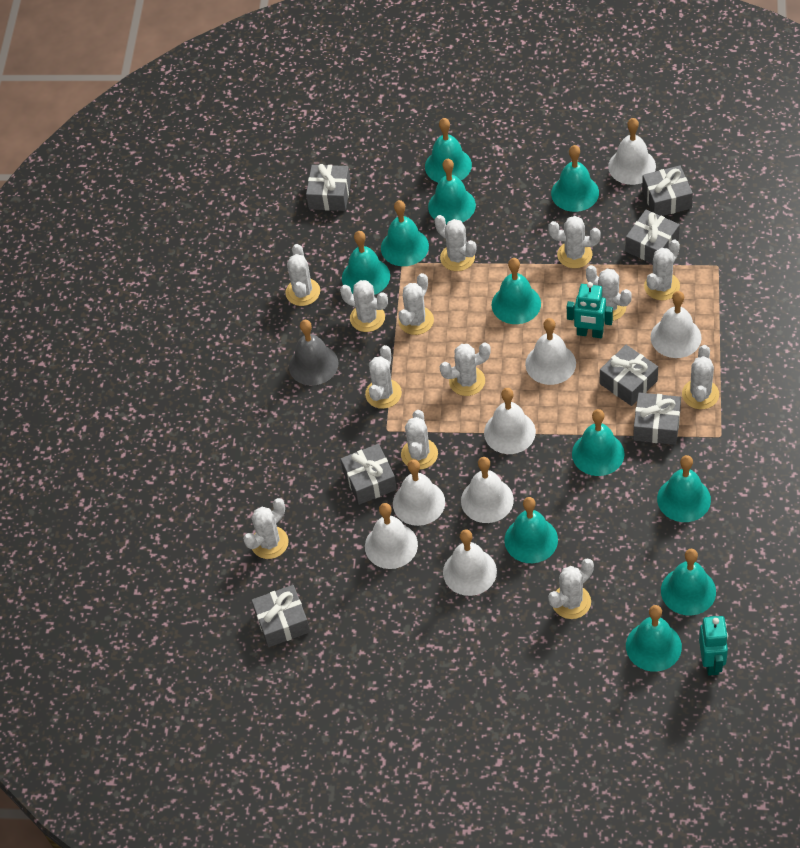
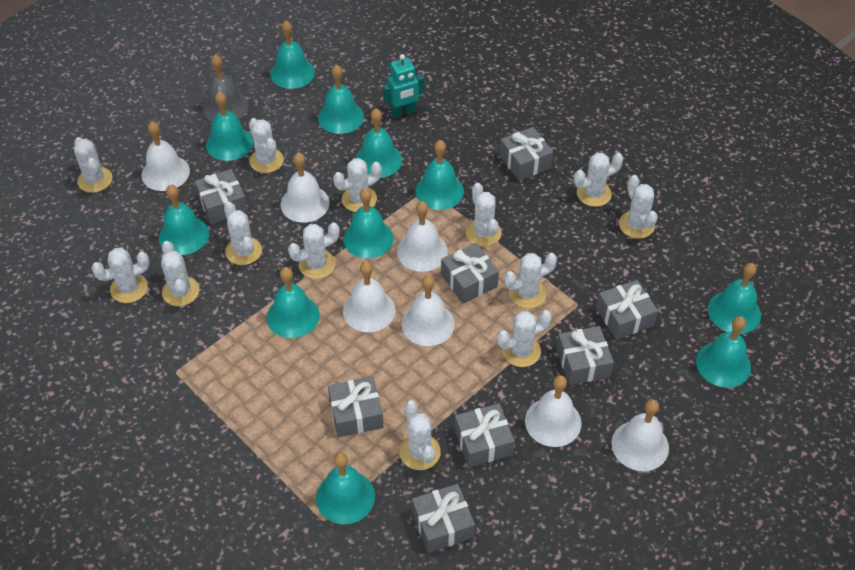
grey gift: 7 -> 8
turquoise robot: 2 -> 1
white bell: 8 -> 7

